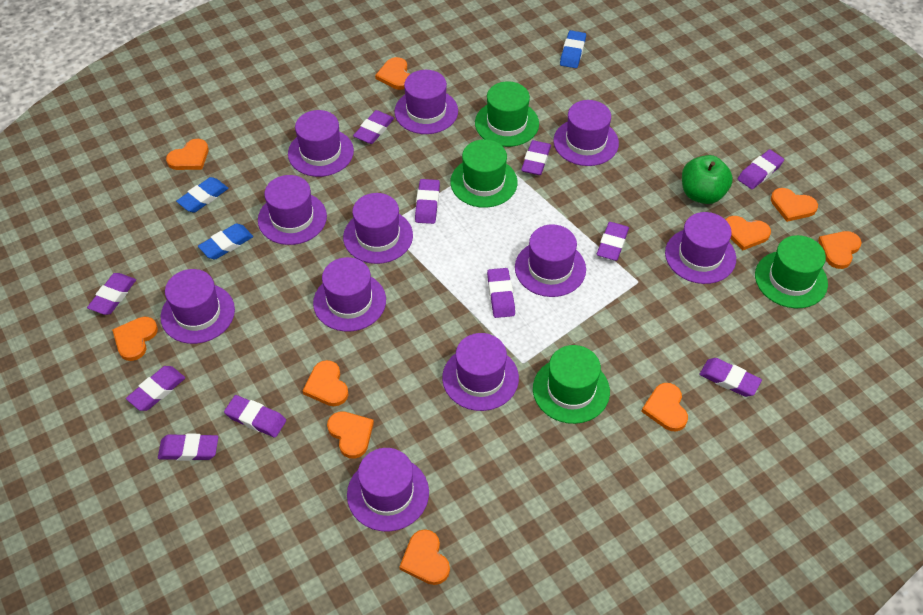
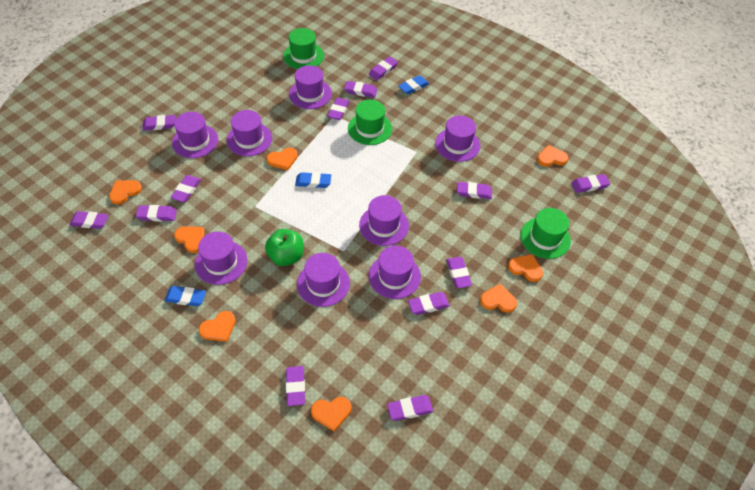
green hat: 4 -> 3
orange heart: 10 -> 8
purple eraser: 11 -> 13
purple hat: 11 -> 8

